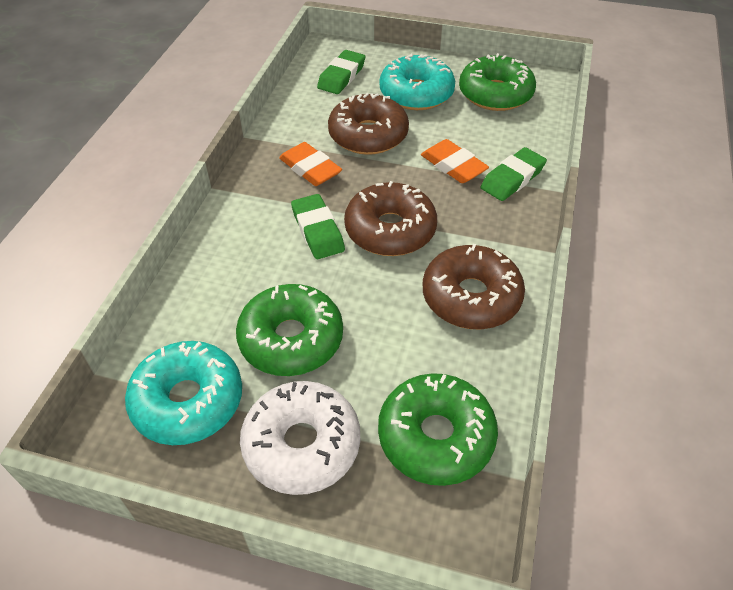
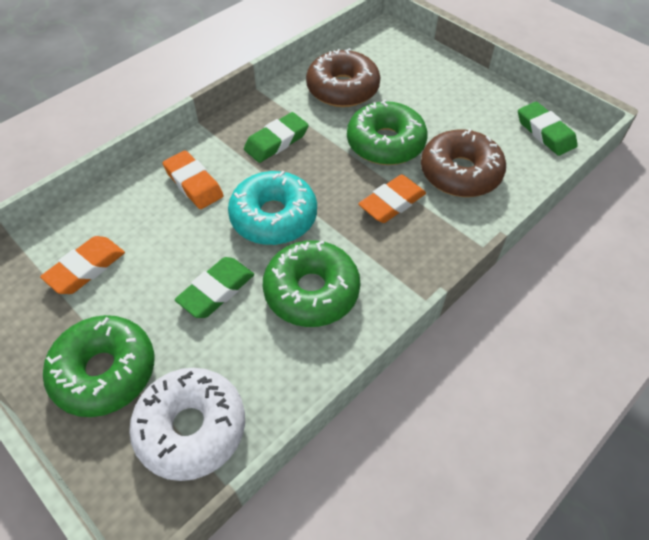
brown donut: 3 -> 2
orange eraser: 2 -> 3
turquoise donut: 2 -> 1

